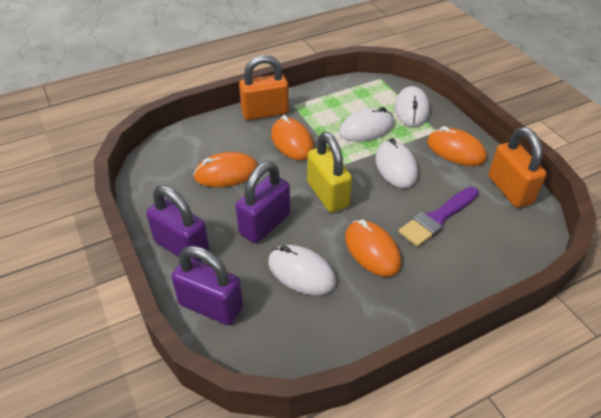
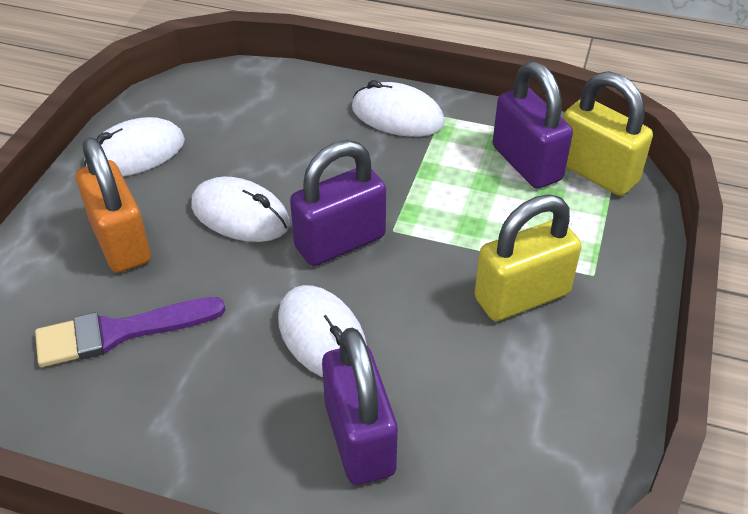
orange mouse: 4 -> 0
orange padlock: 2 -> 1
yellow padlock: 1 -> 2

